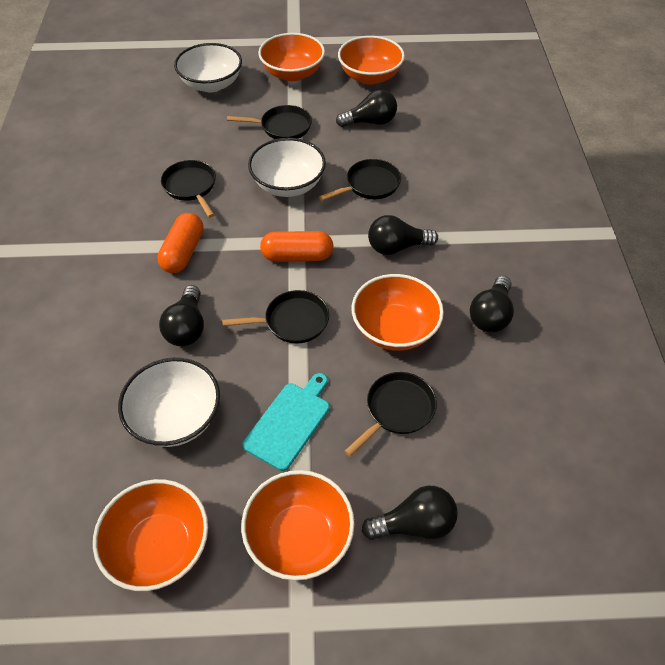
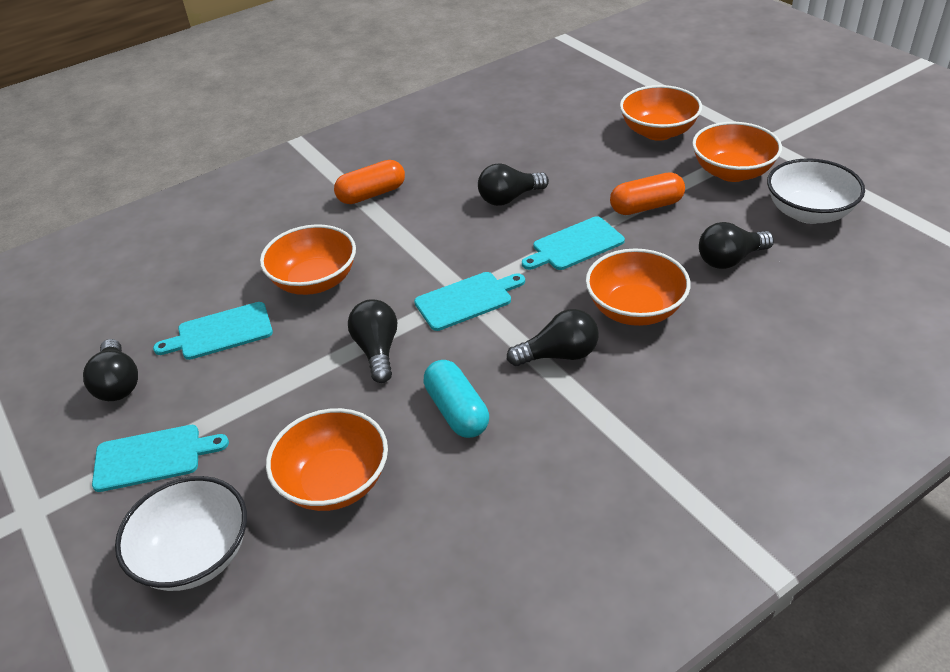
black pan: 5 -> 0
turquoise capsule: 0 -> 1
turquoise cutting board: 1 -> 4
white bowl: 3 -> 2

